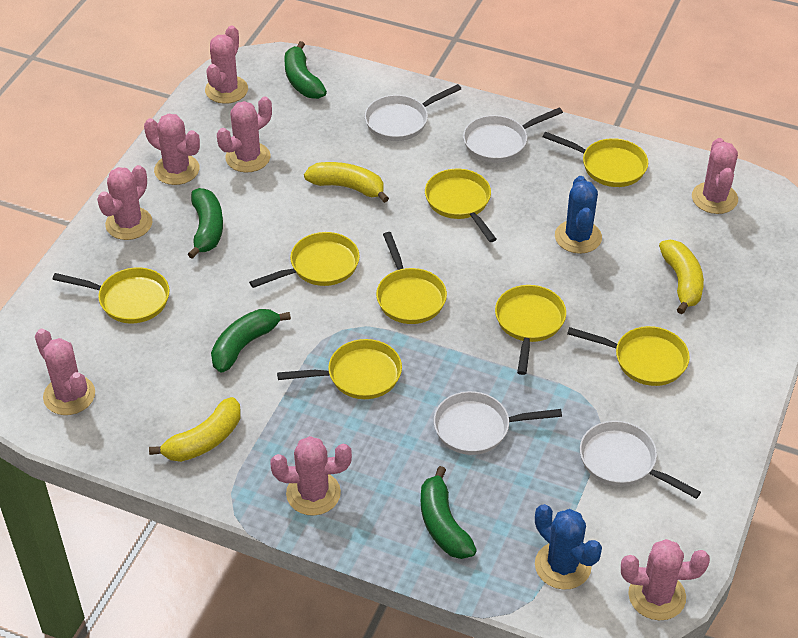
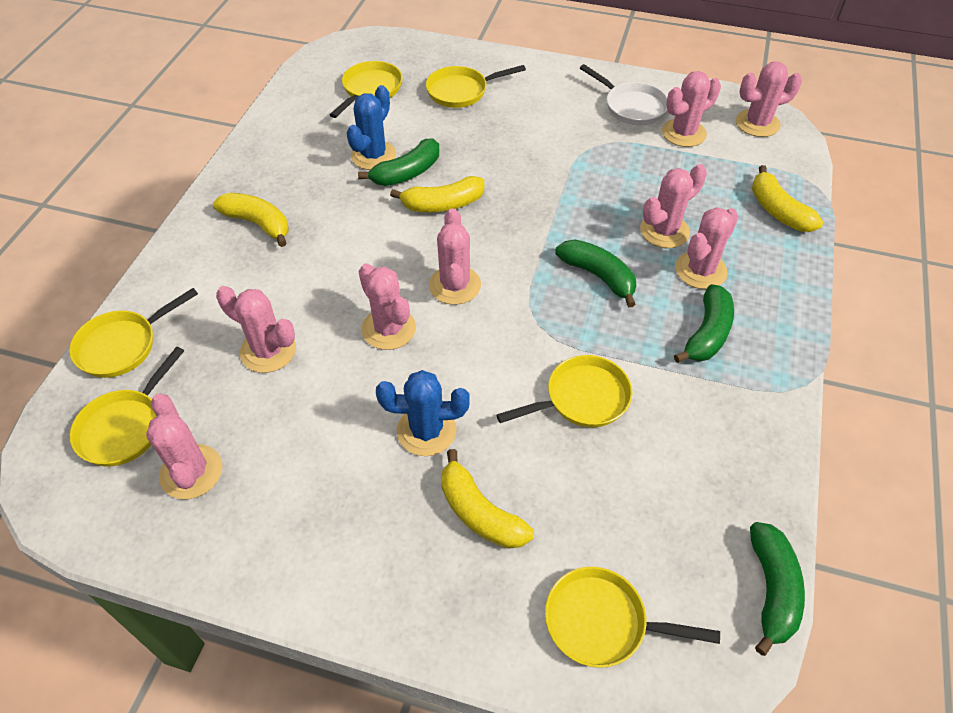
white pan: 4 -> 1
yellow banana: 3 -> 4
yellow pan: 8 -> 6

